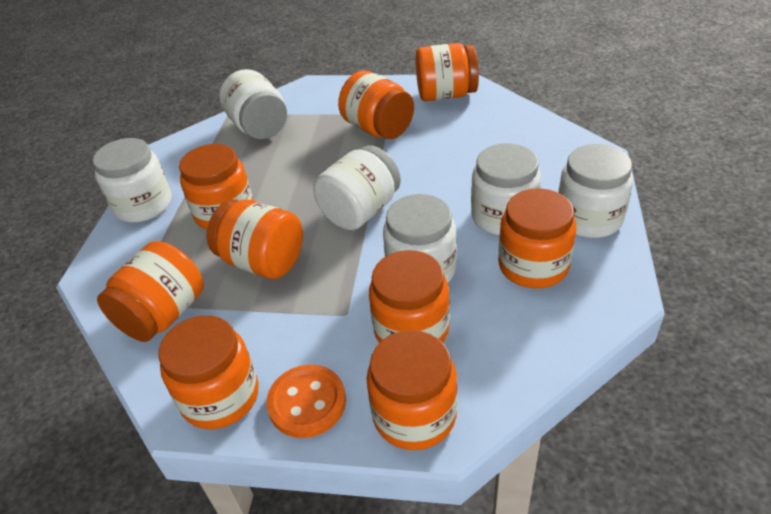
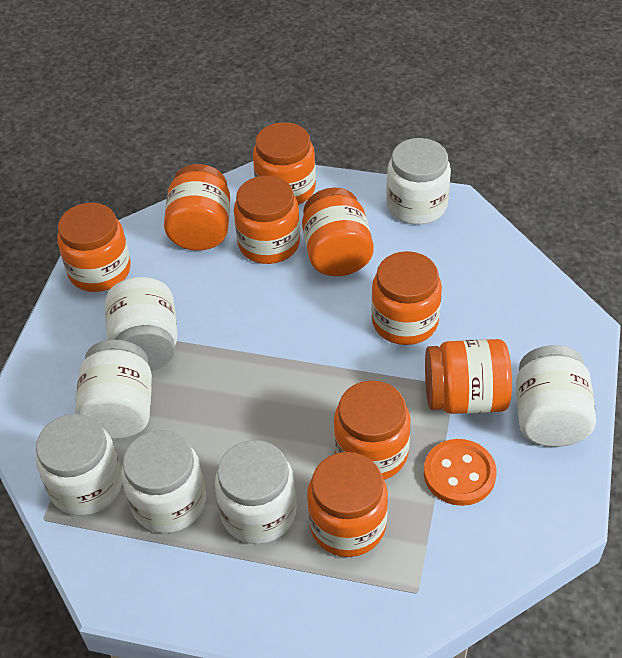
white jar: 6 -> 7

